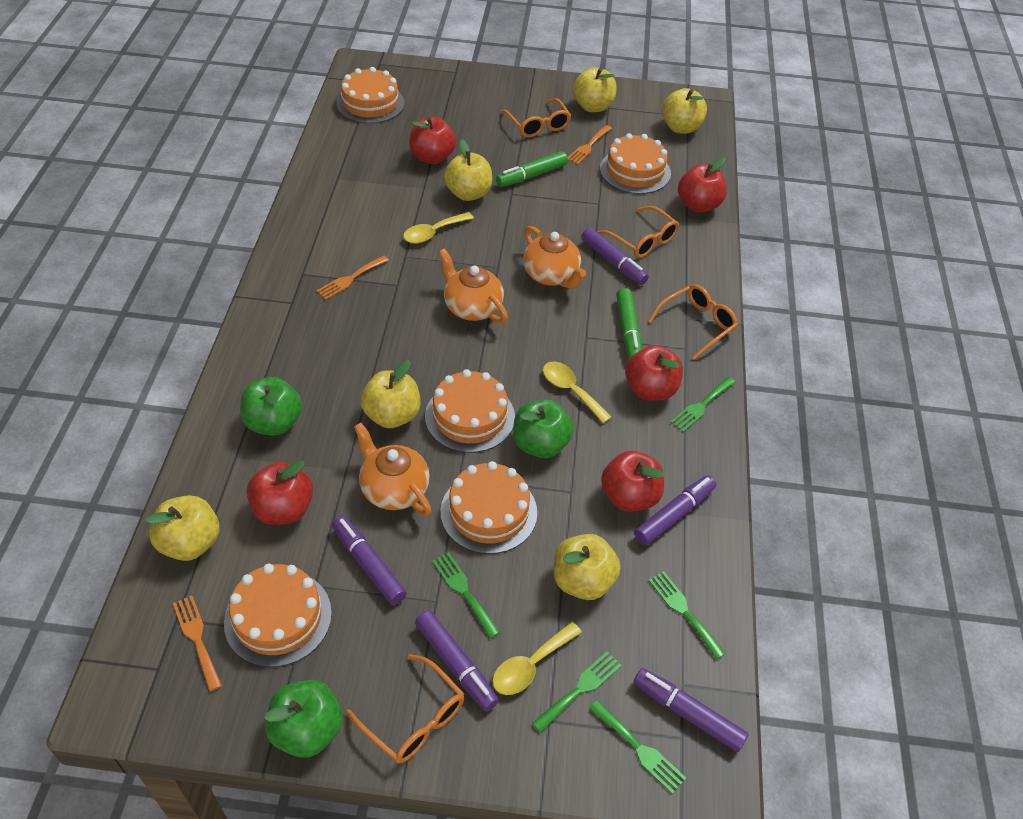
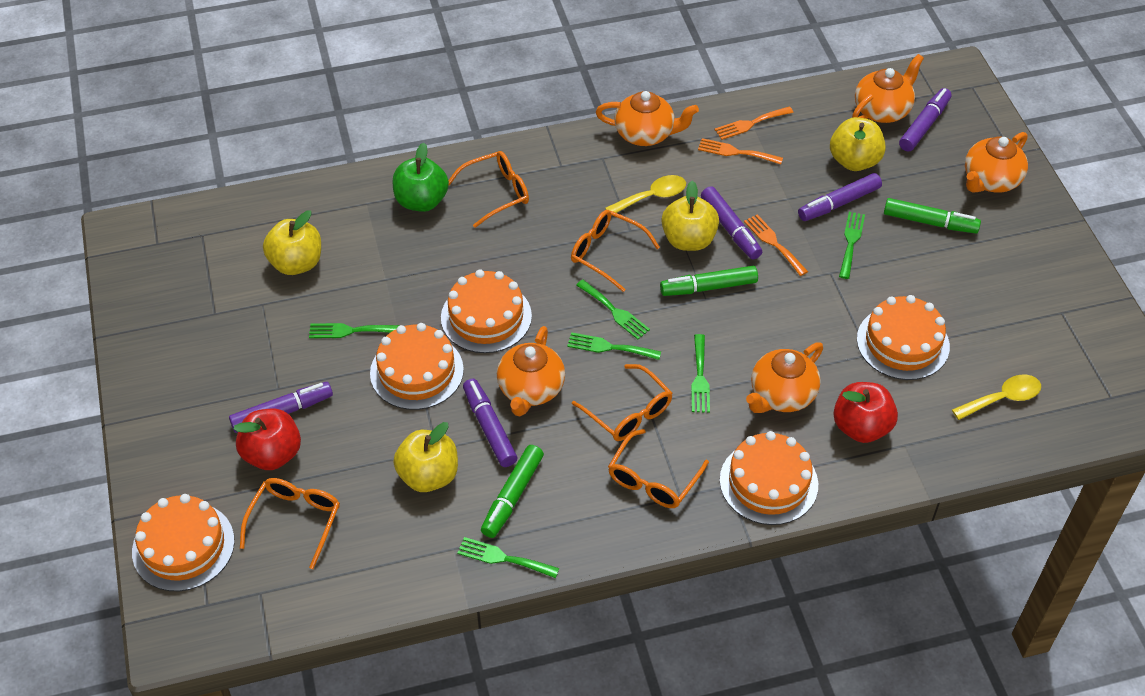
green apple: 3 -> 1
green fork: 5 -> 6
green marker: 2 -> 3
orange glasses: 4 -> 5
orange teapot: 3 -> 5
red apple: 5 -> 2
yellow apple: 6 -> 4
yellow spoon: 3 -> 2

